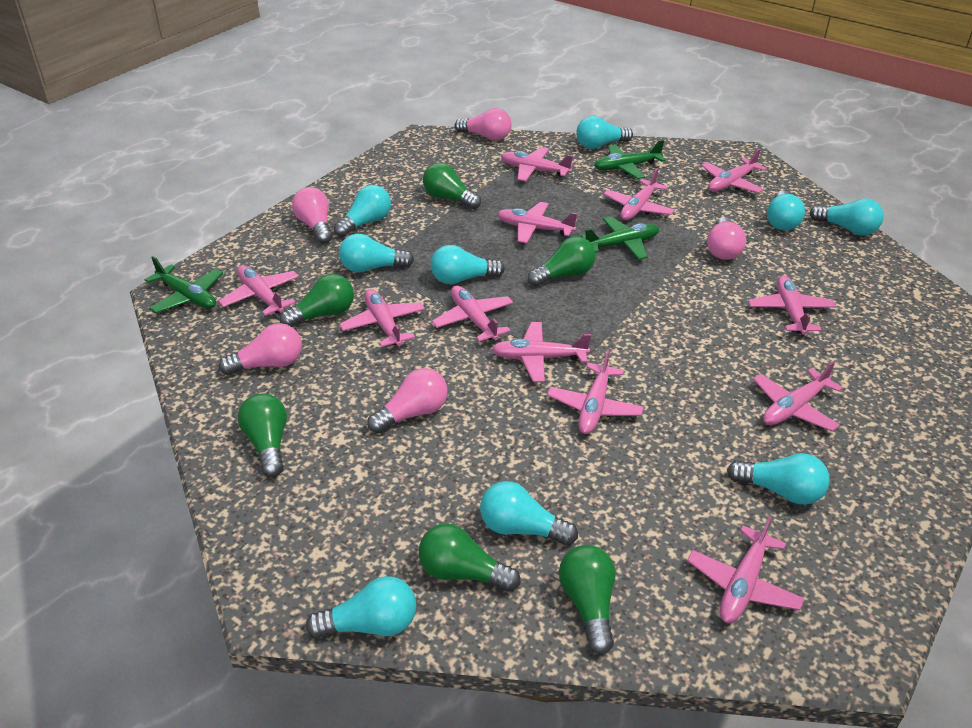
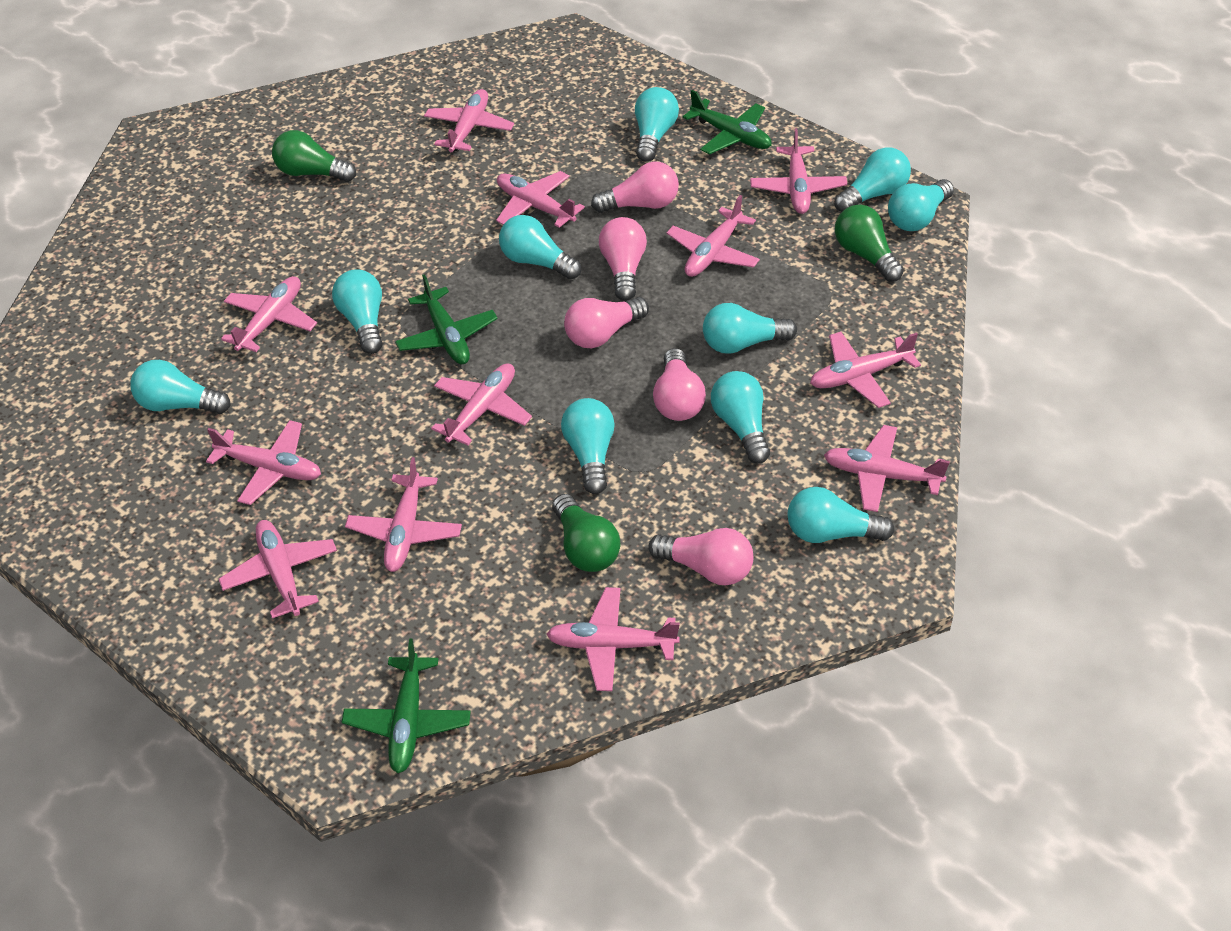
green light bulb: 6 -> 3
turquoise light bulb: 9 -> 10

